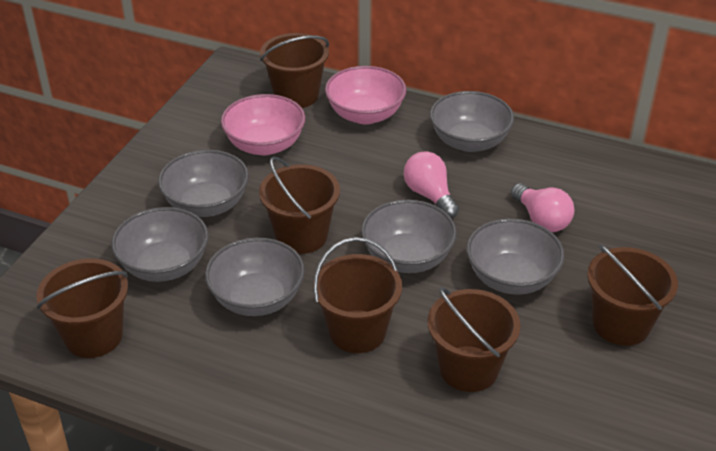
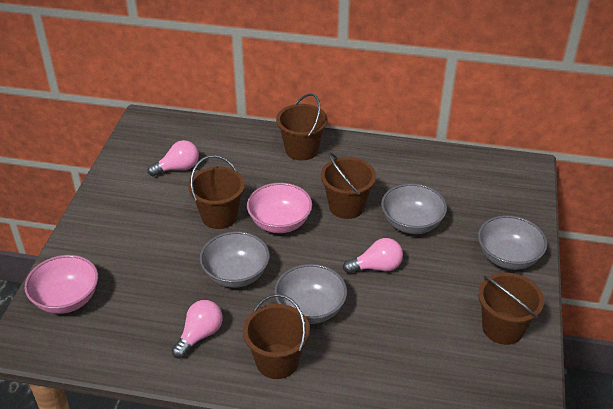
brown bucket: 6 -> 5
grey bowl: 6 -> 4
pink light bulb: 2 -> 3

